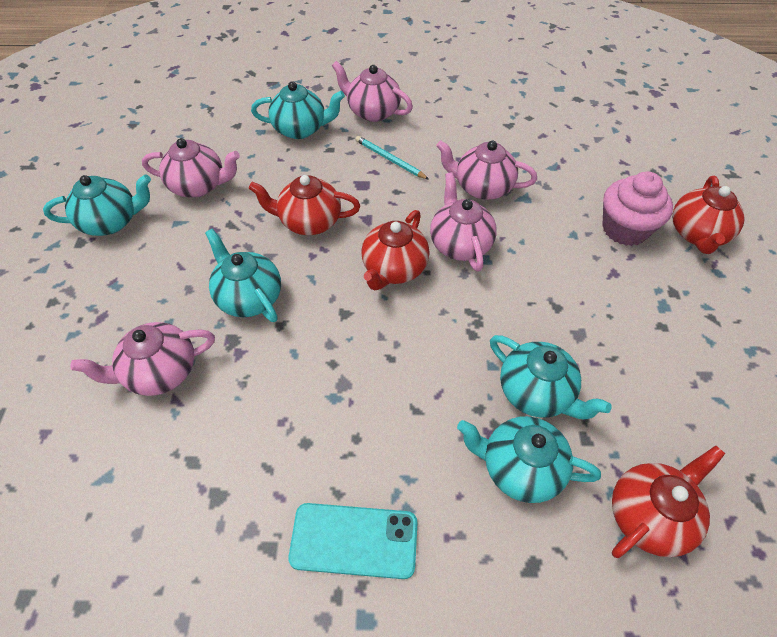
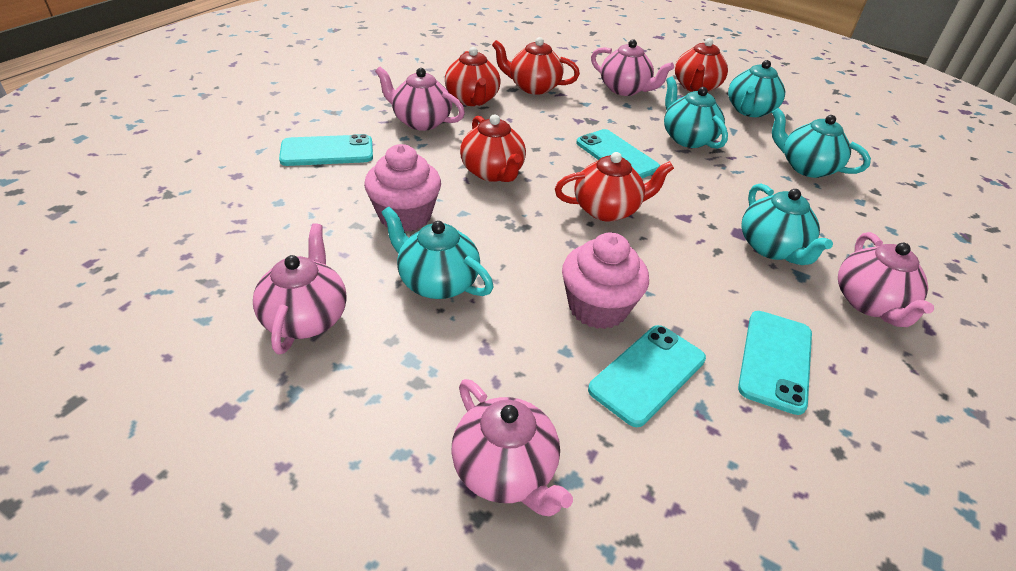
pink cupcake: 1 -> 2
red teapot: 4 -> 5
turquoise pencil: 1 -> 0
turquoise phone: 1 -> 4

